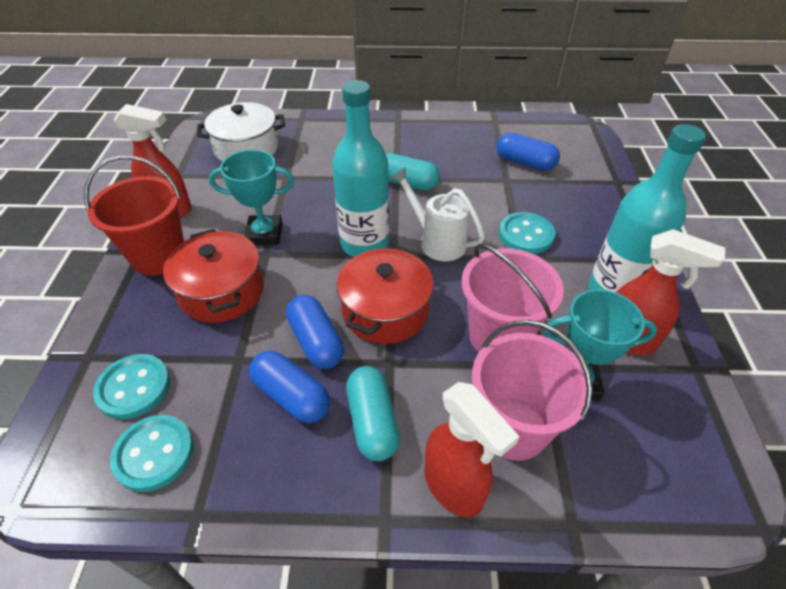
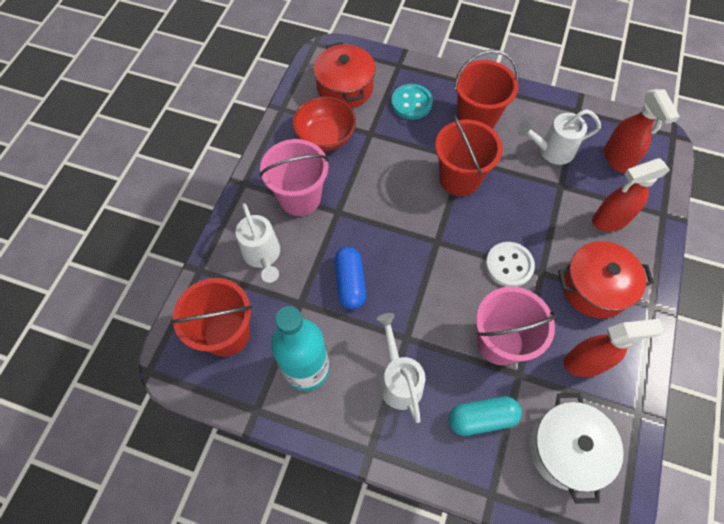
blue capsule: 3 -> 1
red bowl: 0 -> 1
red bucket: 1 -> 3
turquoise bottle: 2 -> 1
turquoise button: 3 -> 1
turquoise capsule: 2 -> 1
turquoise trophy: 2 -> 0
white button: 0 -> 1
white watering can: 1 -> 3

